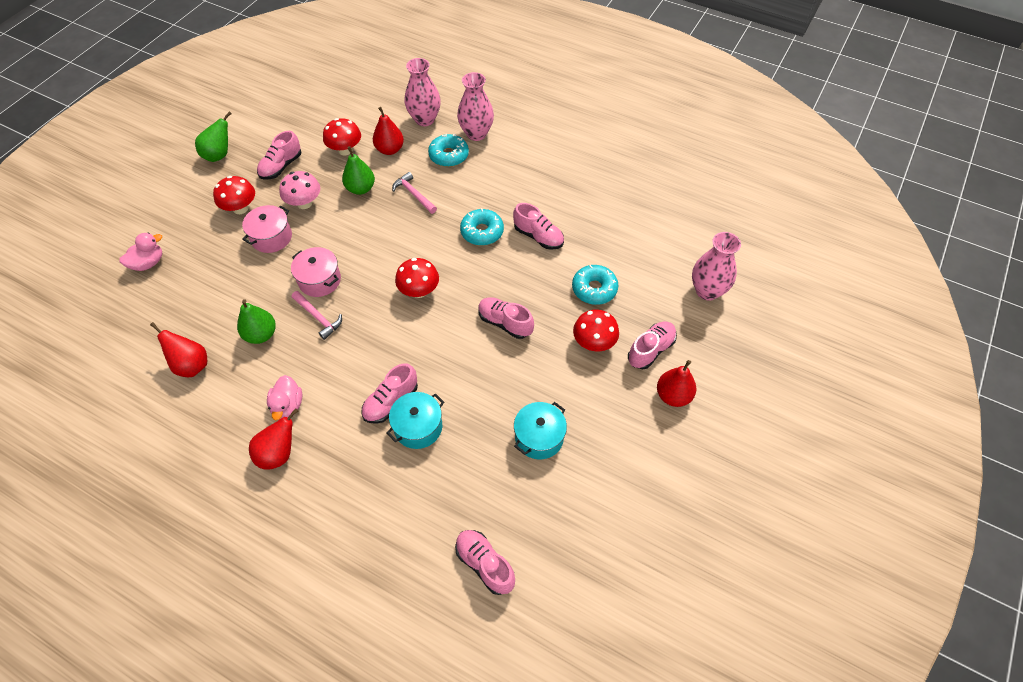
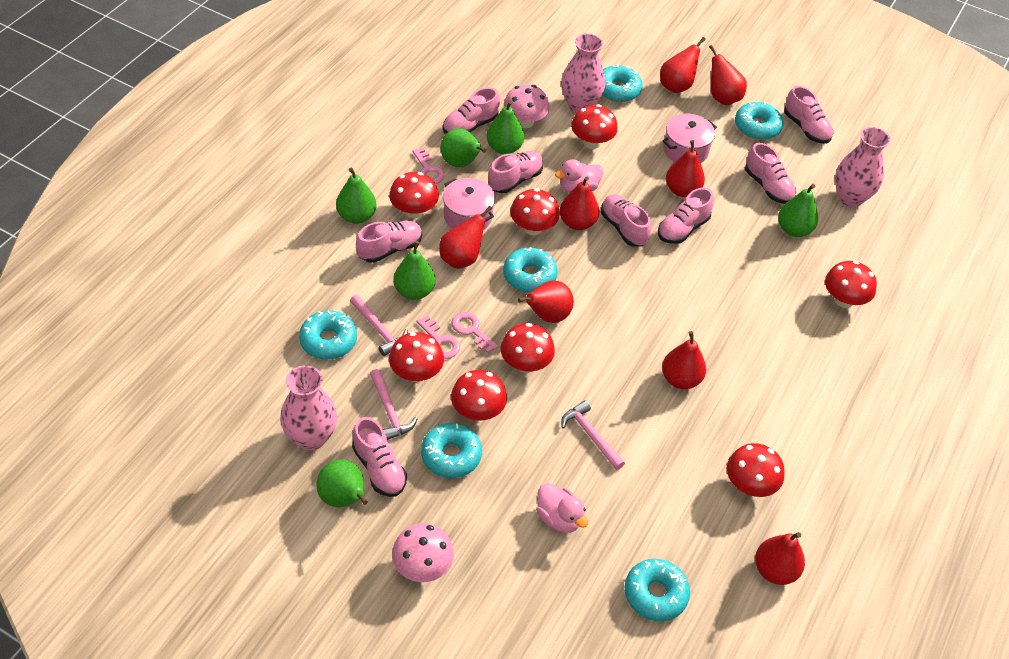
green pear: 3 -> 6
pink hammer: 2 -> 3
pink key: 0 -> 3
pink mushroom: 1 -> 2
pink shoe: 6 -> 8
red mushroom: 4 -> 8
red pear: 4 -> 8
turquoise donut: 3 -> 6
turquoise pot: 2 -> 0

